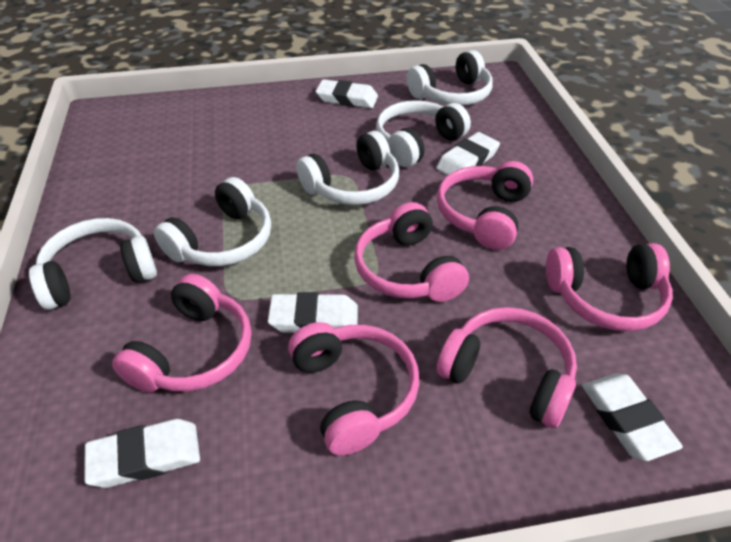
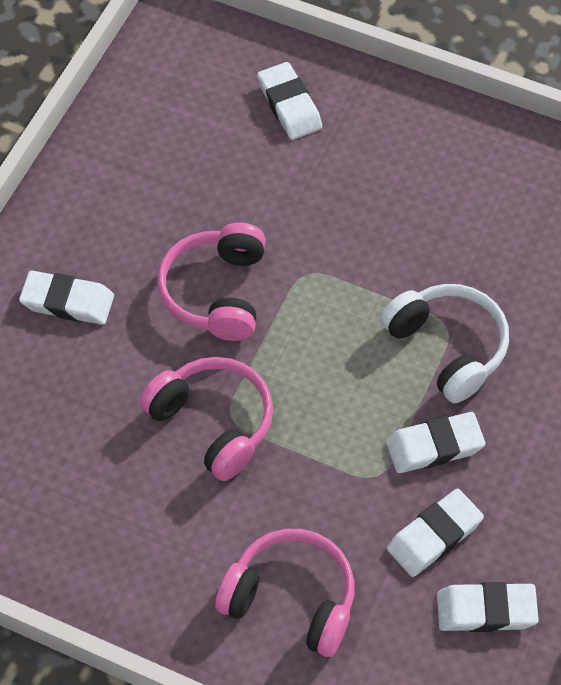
pink headphones: 6 -> 3
white headphones: 5 -> 1

